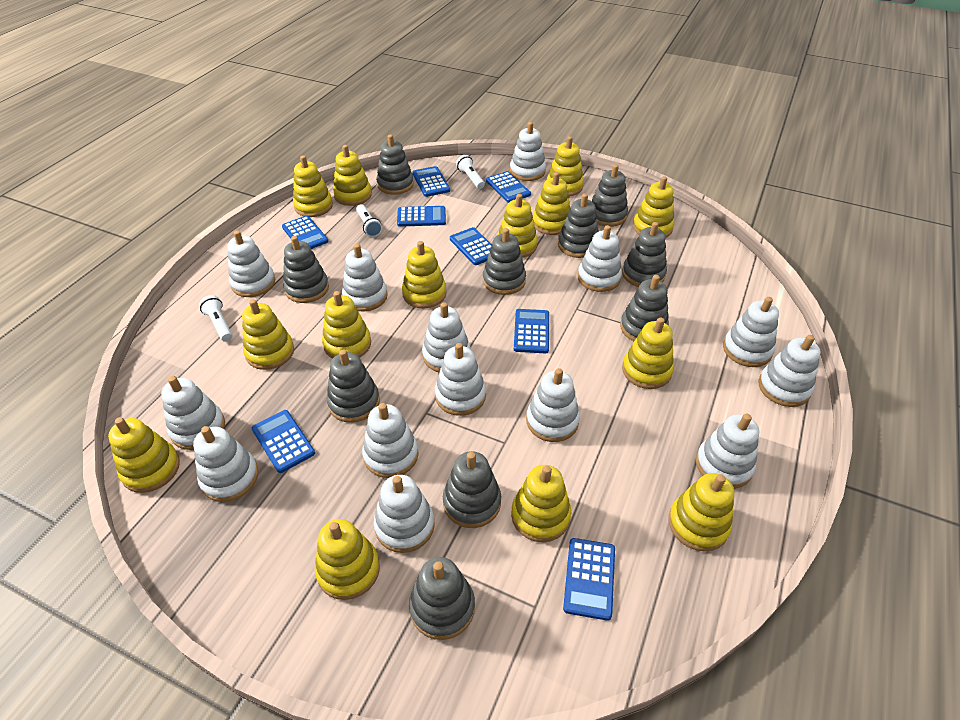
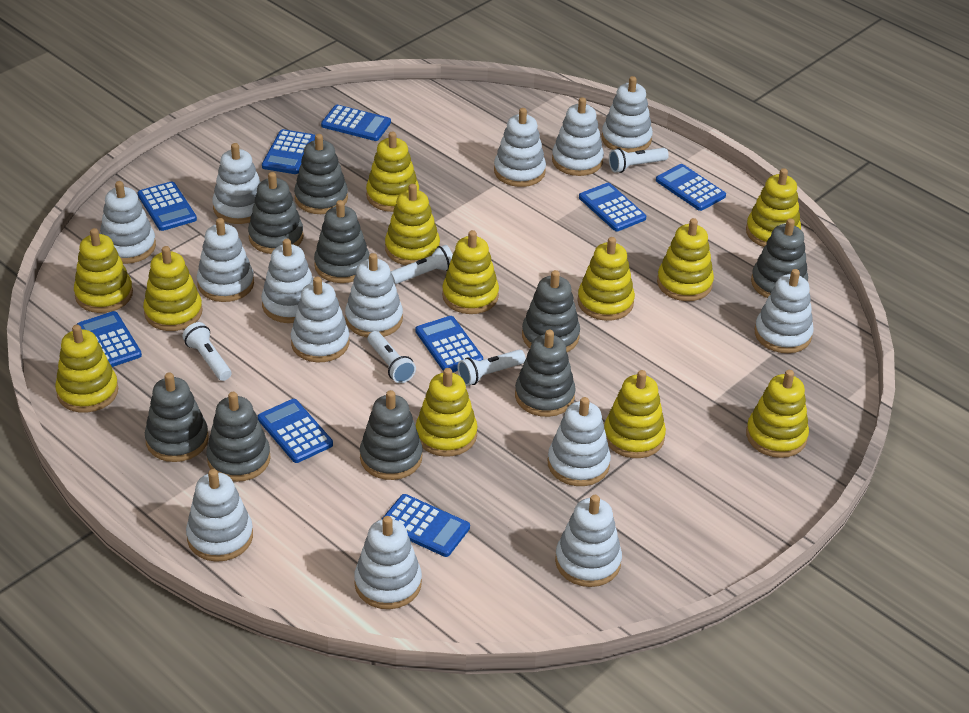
blue calculator: 8 -> 9
grey stacking toy: 10 -> 9
white flashlight: 3 -> 5
yellow stacking toy: 14 -> 12

